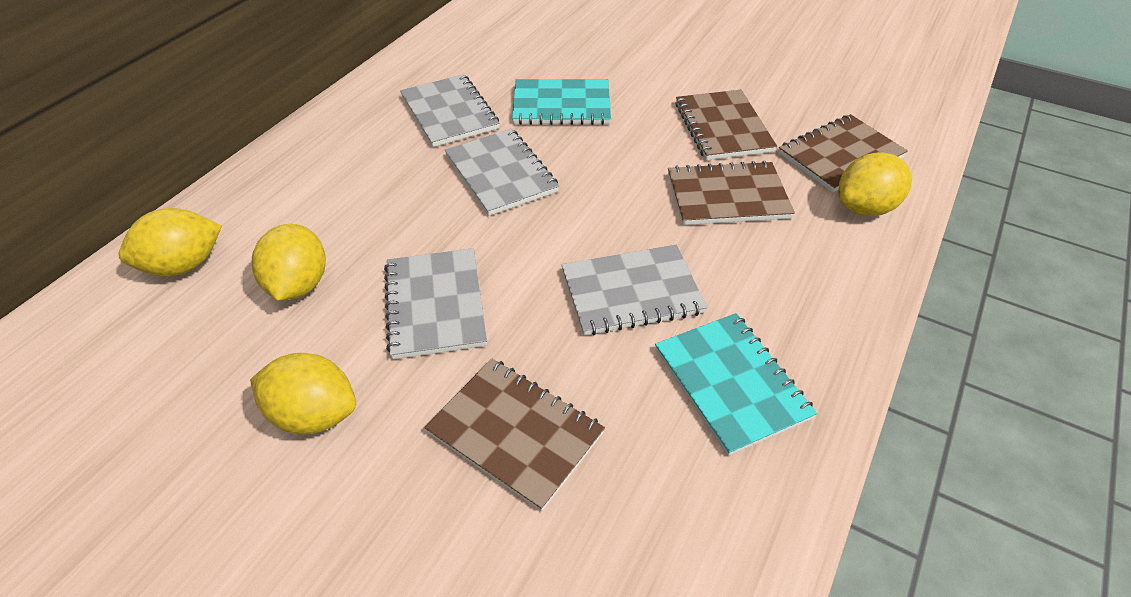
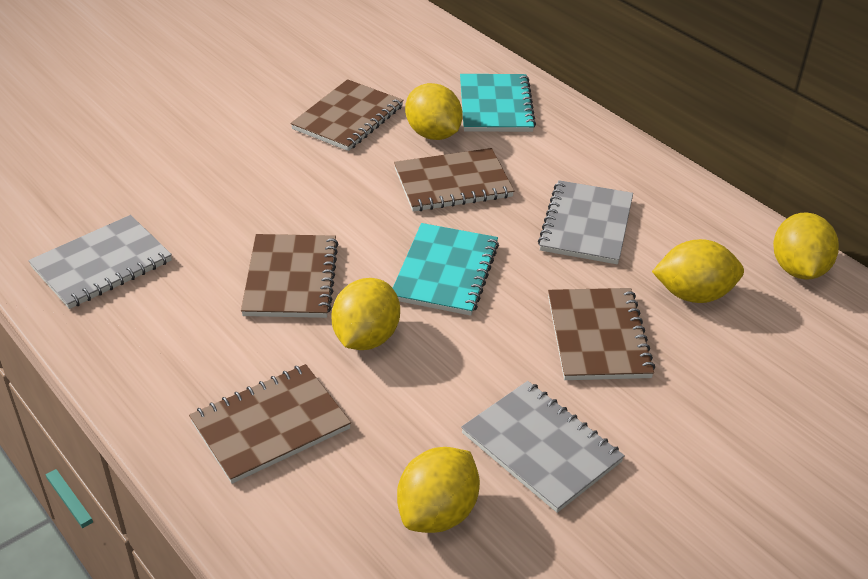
brown notebook: 4 -> 5
grey notebook: 4 -> 3
yellow lemon: 4 -> 5

